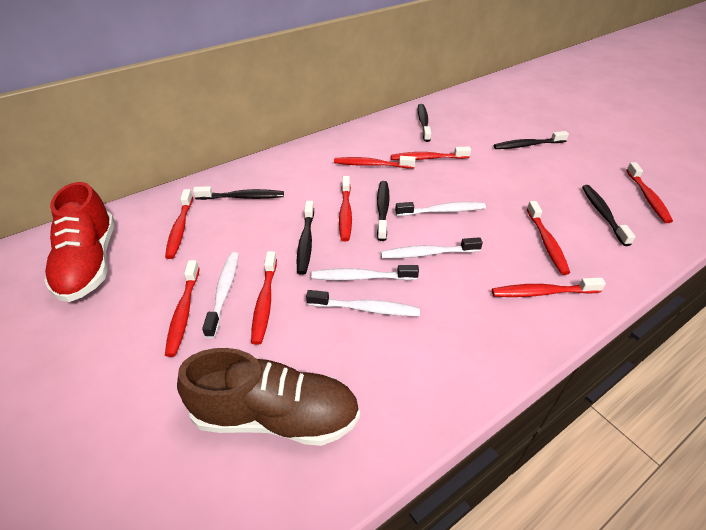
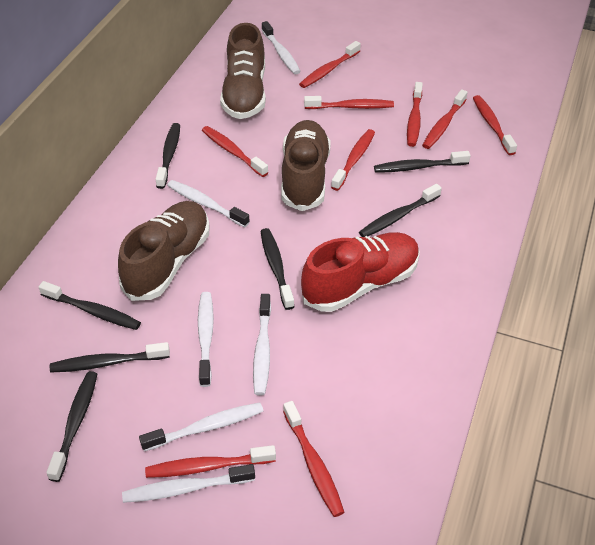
black toothbrush: 6 -> 7
brown shoe: 1 -> 3
white toothbrush: 5 -> 6

